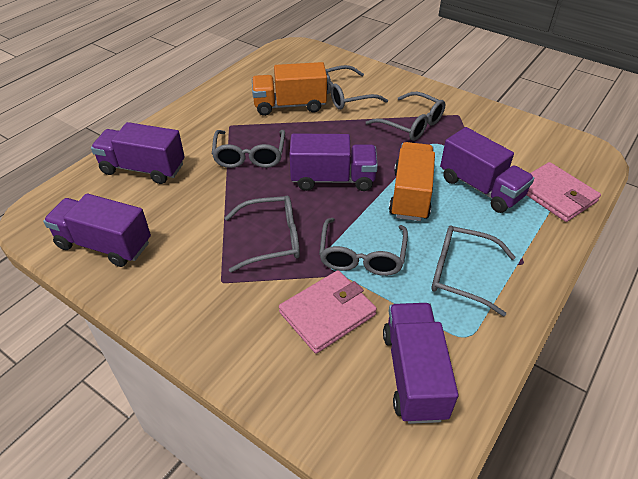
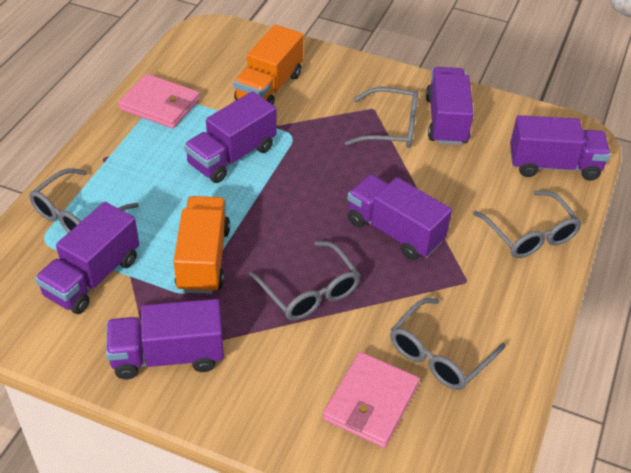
grey glasses: 6 -> 5
purple truck: 5 -> 6

